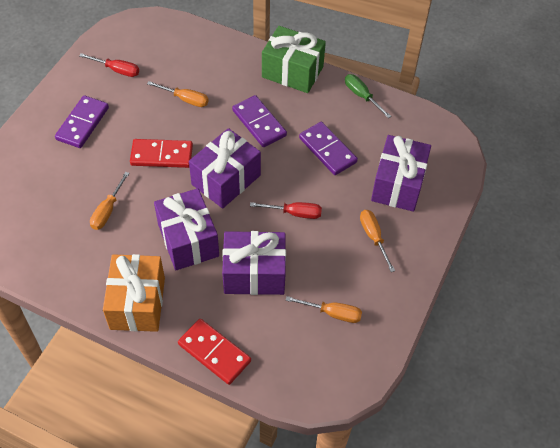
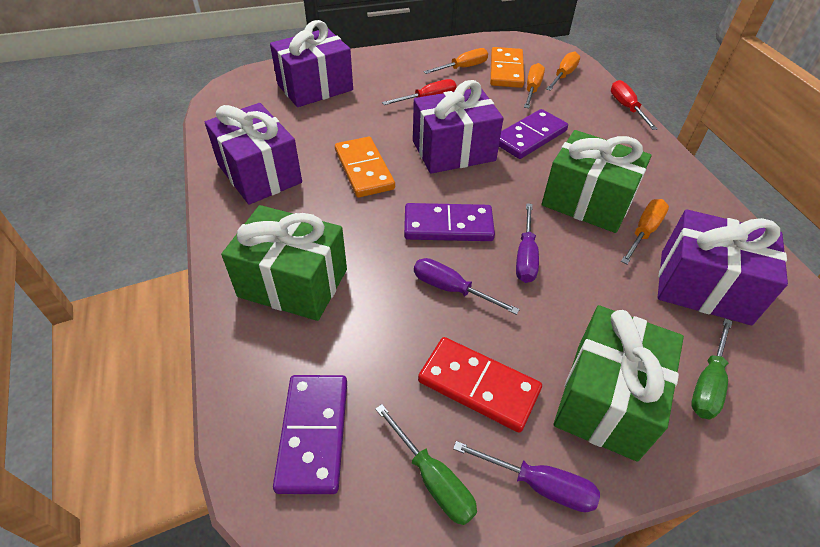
green gift: 1 -> 3
green screwdriver: 1 -> 2
orange domino: 0 -> 2
orange gift: 1 -> 0
purple screwdriver: 0 -> 3
red domino: 2 -> 1

